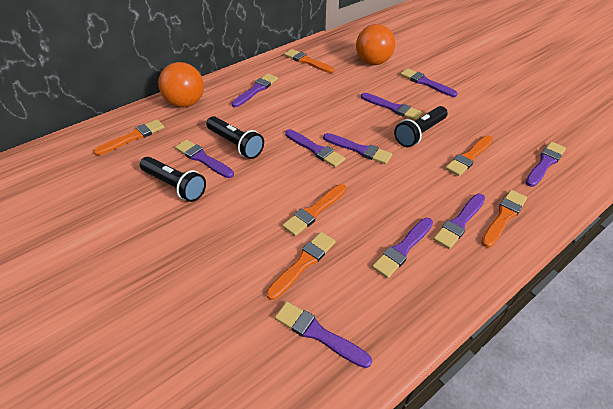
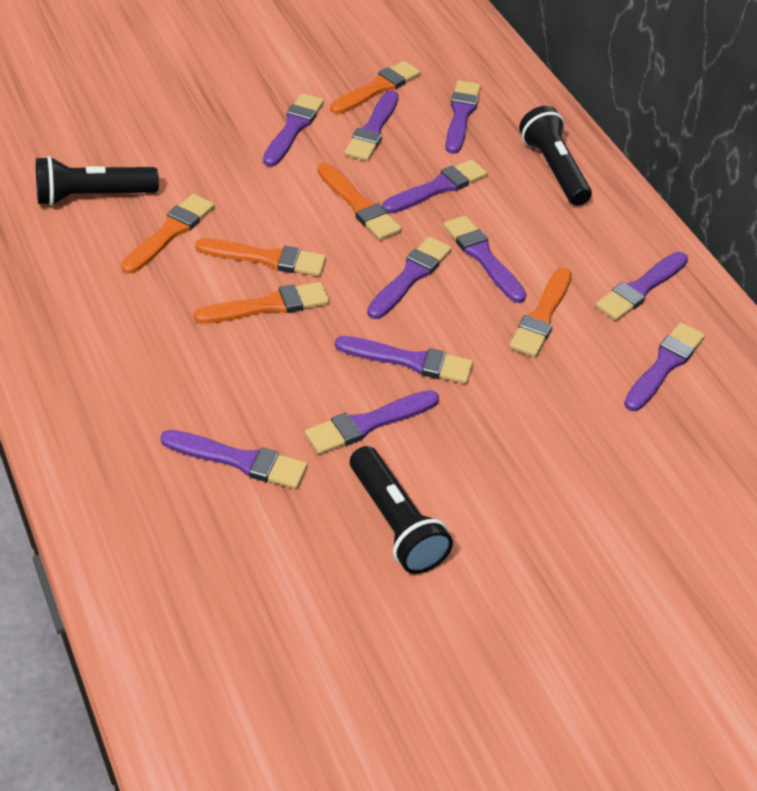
orange ball: 2 -> 0
purple brush: 10 -> 11

